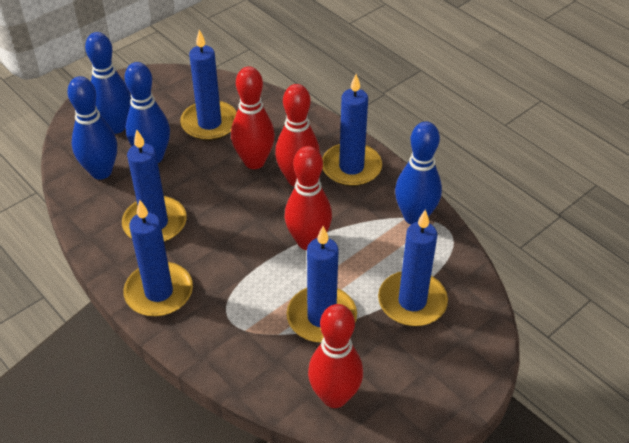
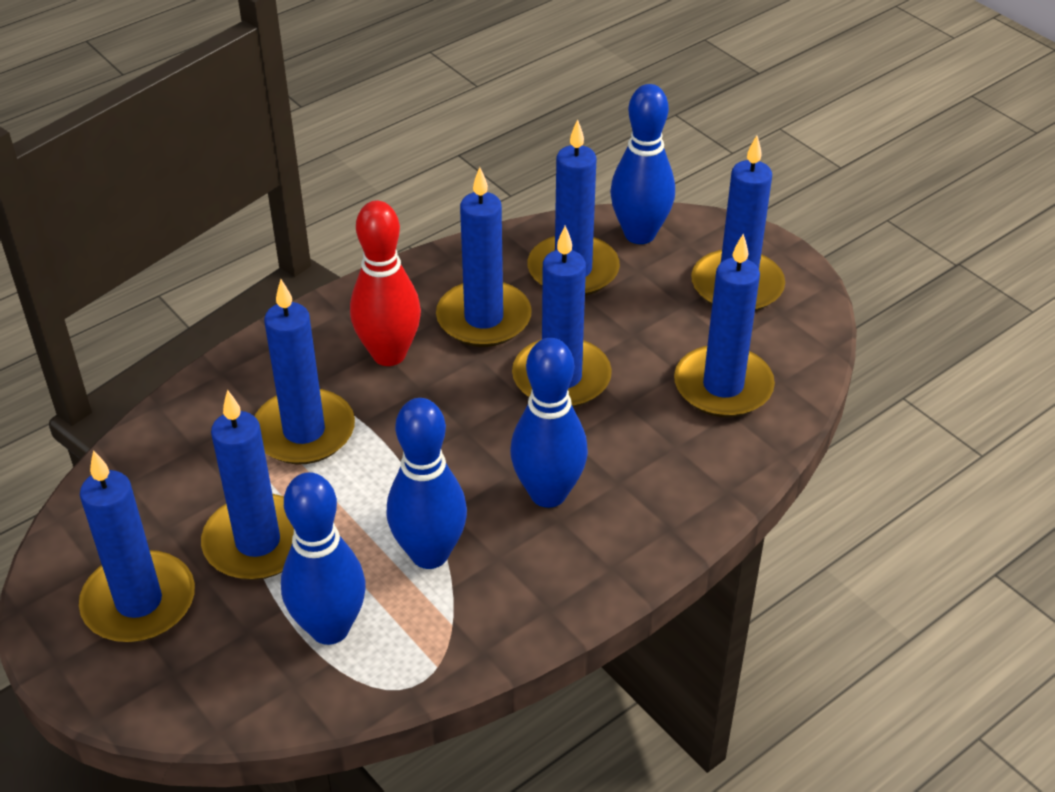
blue candle: 6 -> 8
red bowling pin: 4 -> 1

